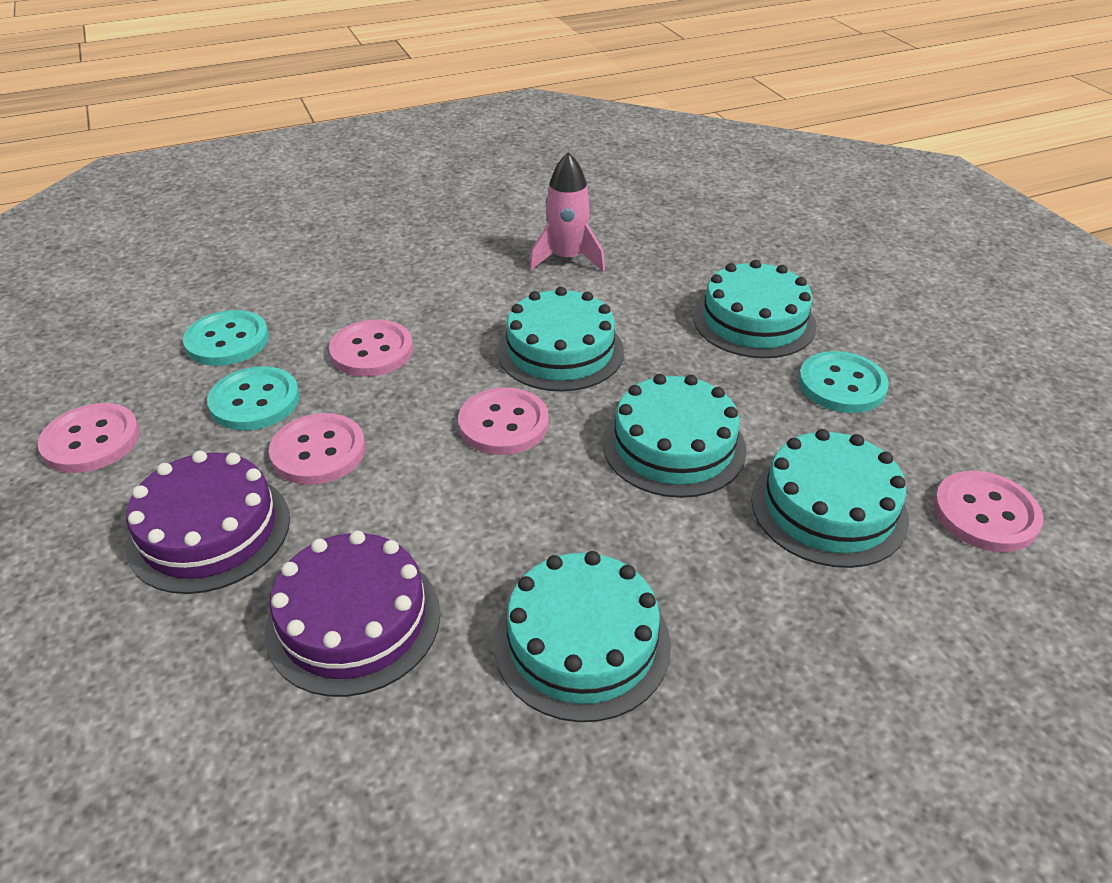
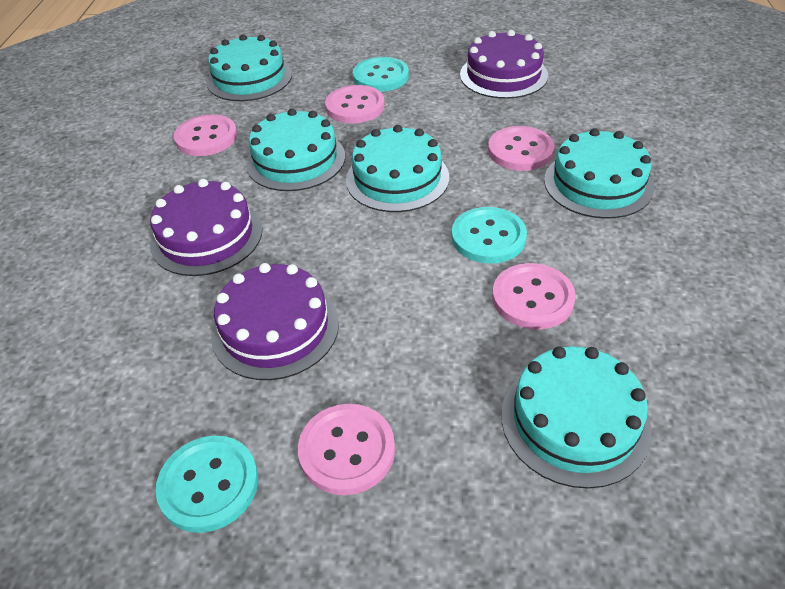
pink rocket: 1 -> 0
purple cake: 2 -> 3

